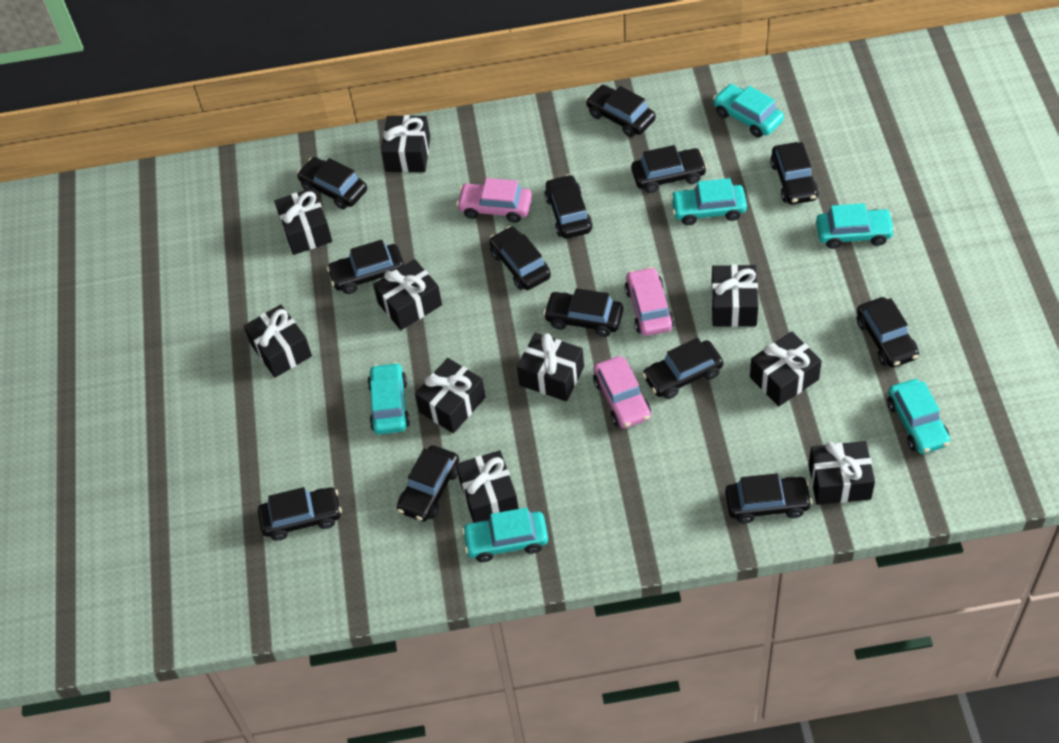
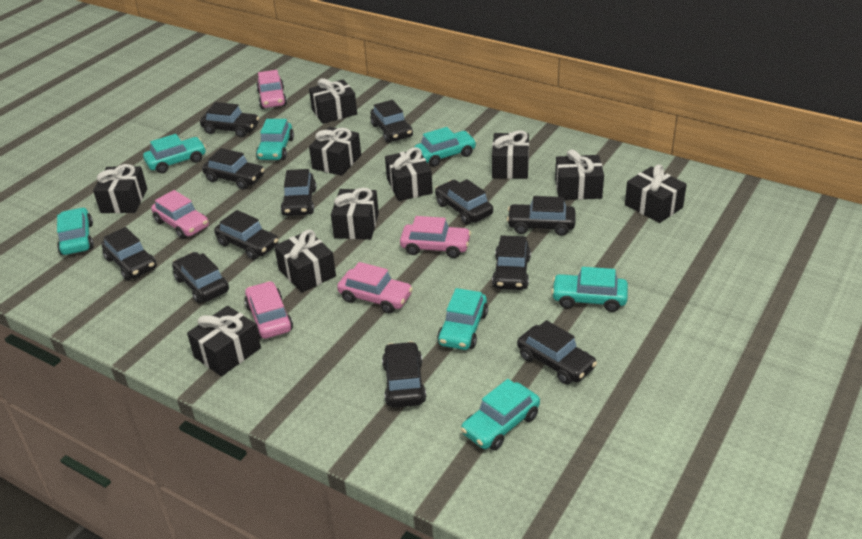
black car: 13 -> 12
pink car: 3 -> 5
turquoise car: 6 -> 7

